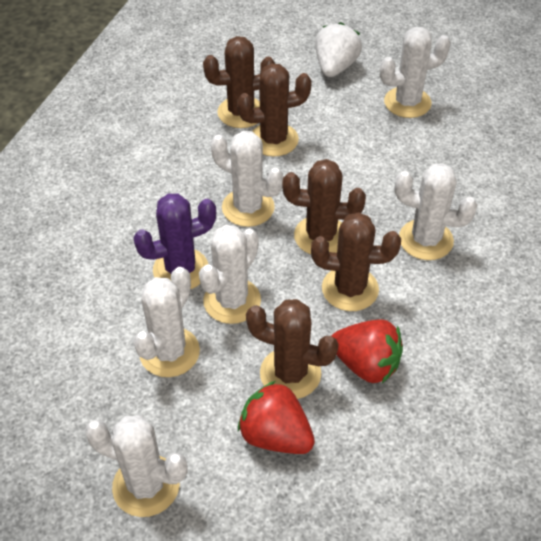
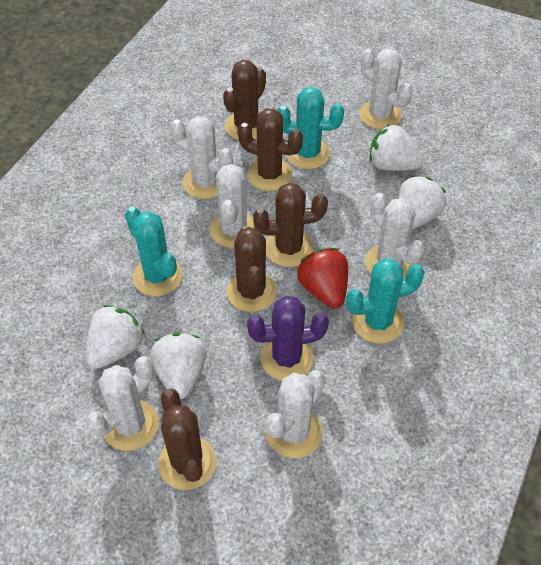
red strawberry: 2 -> 1
turquoise cactus: 0 -> 3
white strawberry: 1 -> 4

